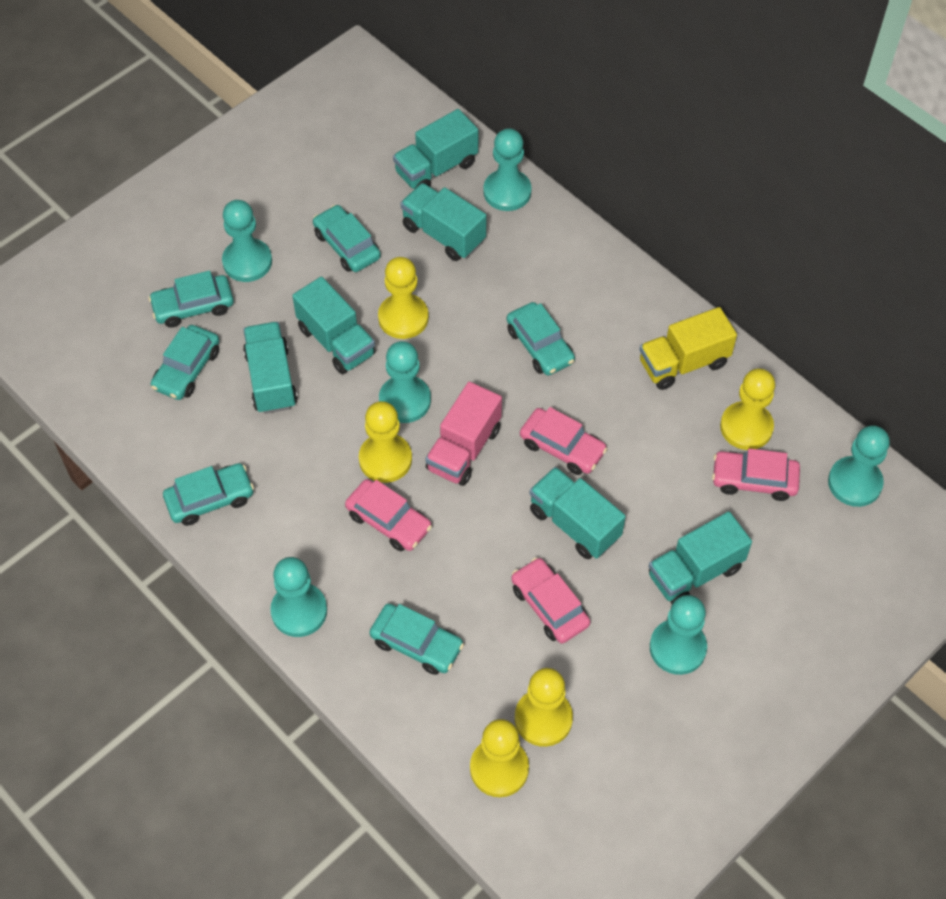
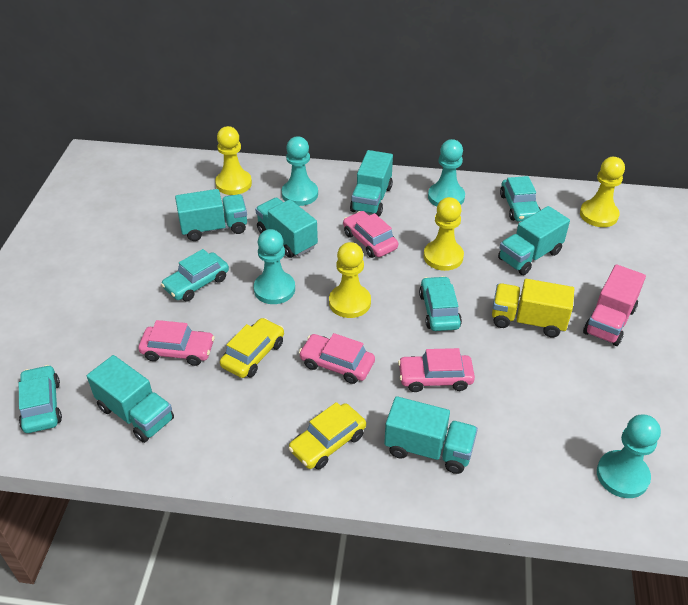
turquoise car: 6 -> 4
turquoise pawn: 6 -> 4
yellow car: 0 -> 2
yellow pawn: 5 -> 4

